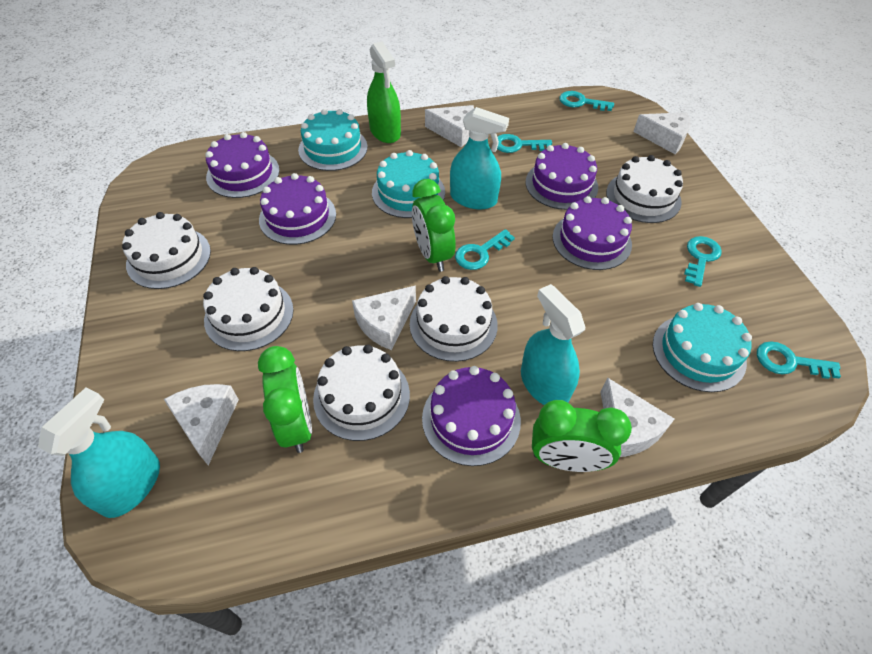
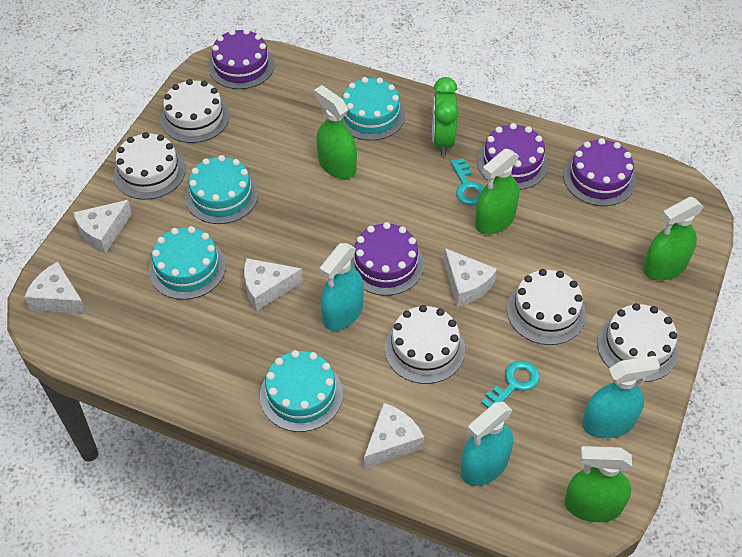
green clock: 3 -> 1
green spray bottle: 1 -> 4
purple cake: 5 -> 4
turquoise cake: 3 -> 4
turquoise key: 5 -> 2

